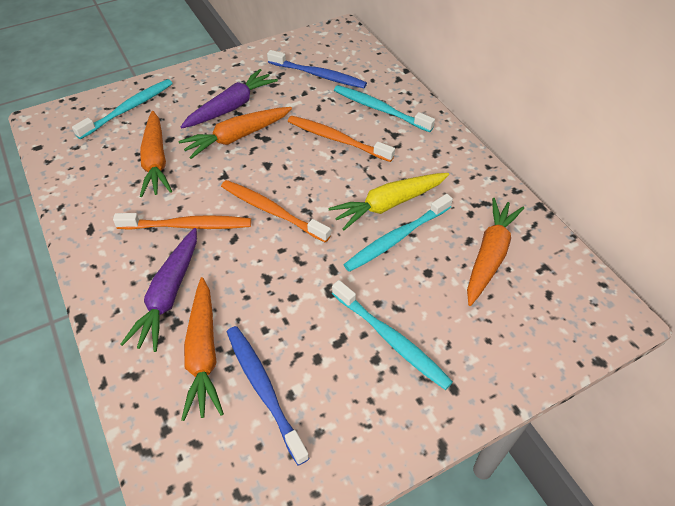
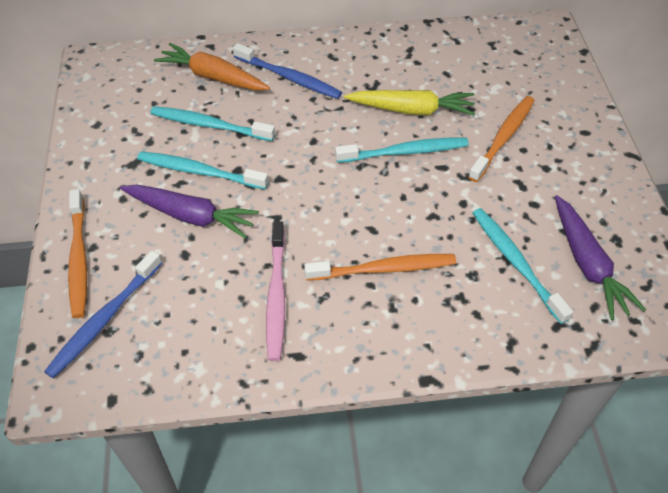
orange carrot: 4 -> 1
pink toothbrush: 0 -> 1

